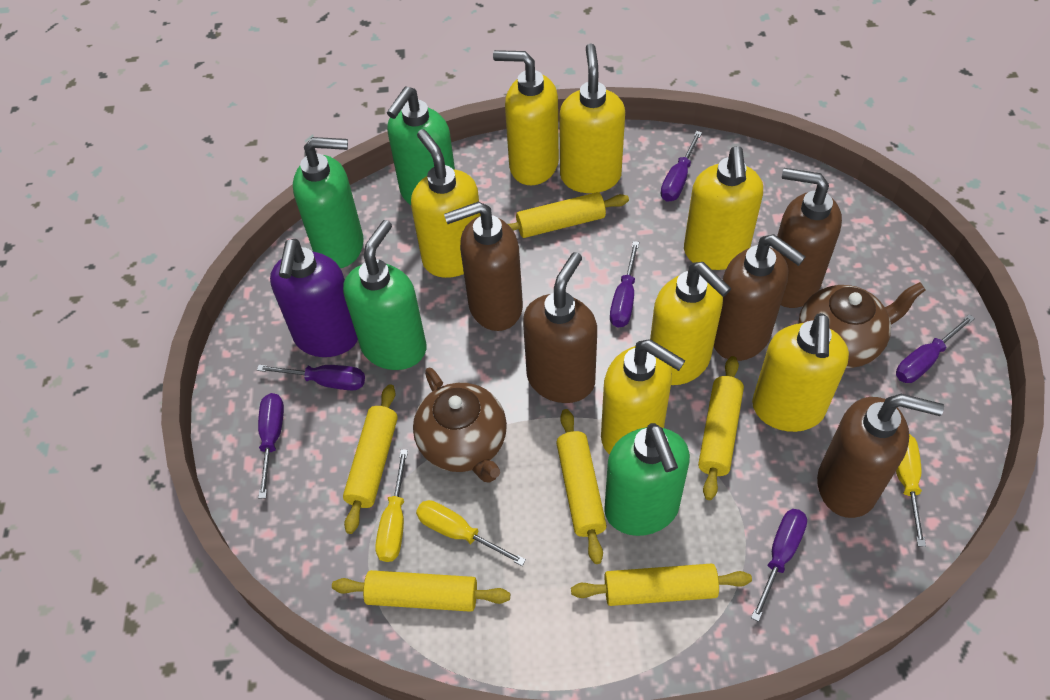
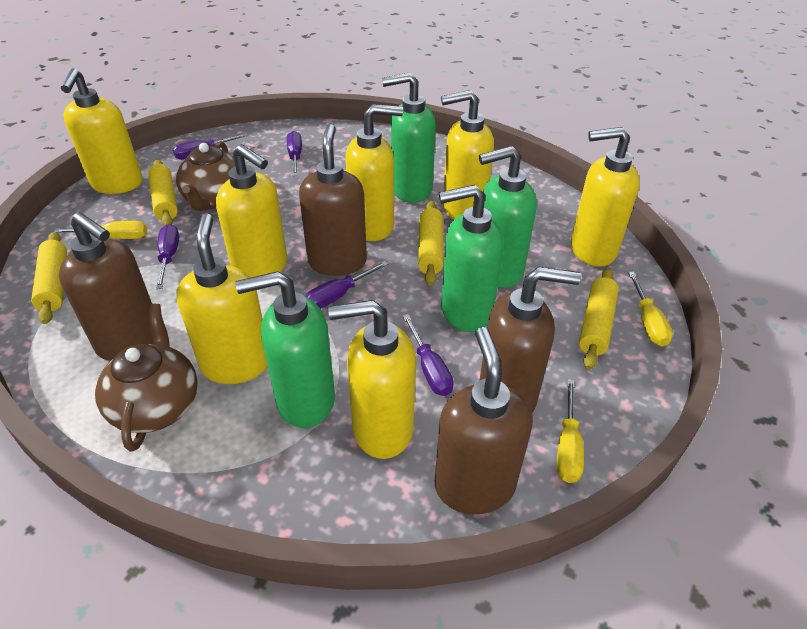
brown soap dispenser: 5 -> 4
purple screwdriver: 6 -> 5
purple soap dispenser: 1 -> 0
yellow rolling pin: 6 -> 4

